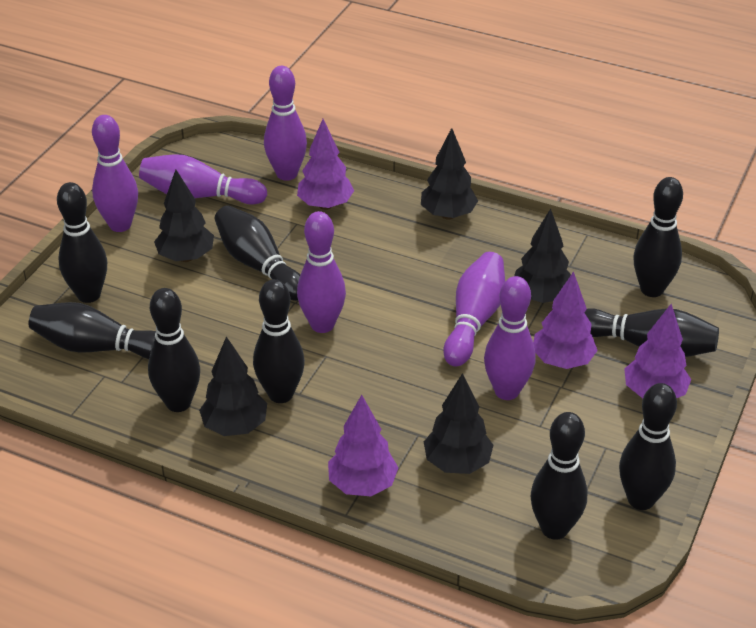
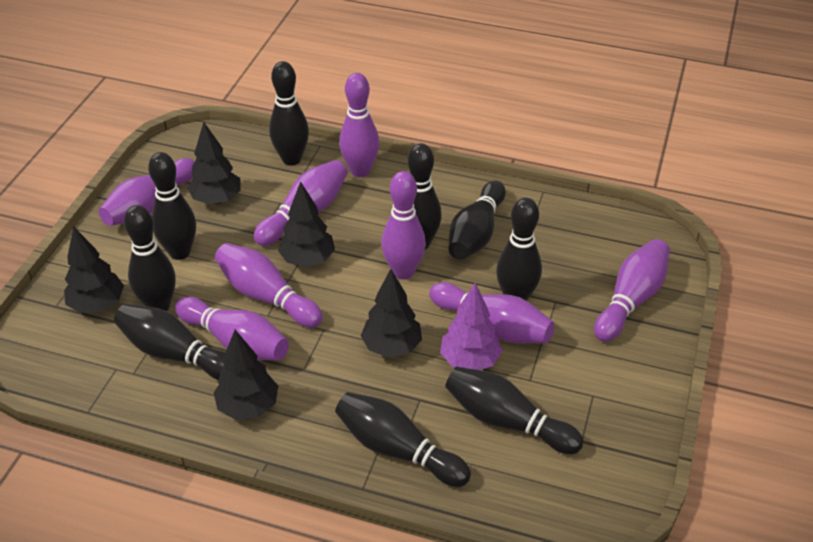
purple bowling pin: 6 -> 8
purple tree: 4 -> 1

